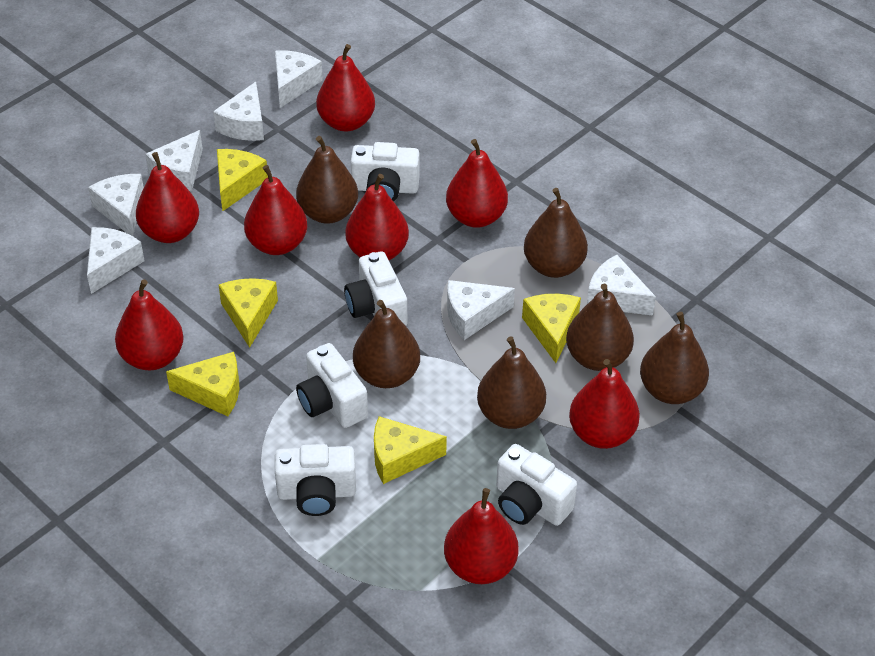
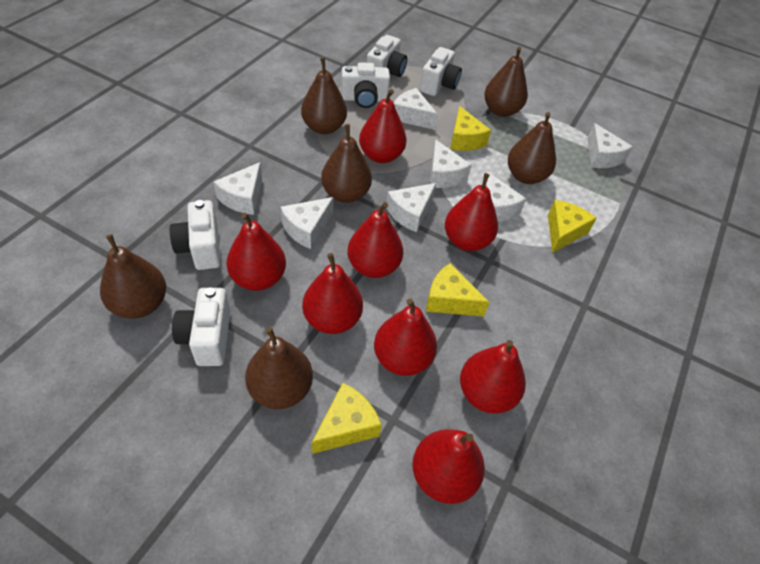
yellow cheese: 5 -> 4

